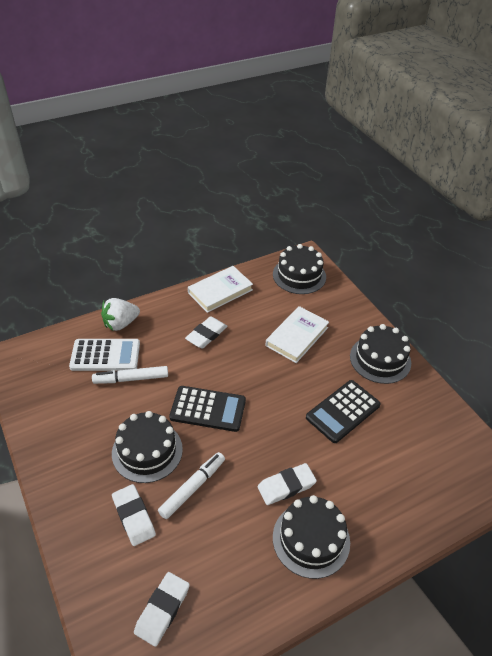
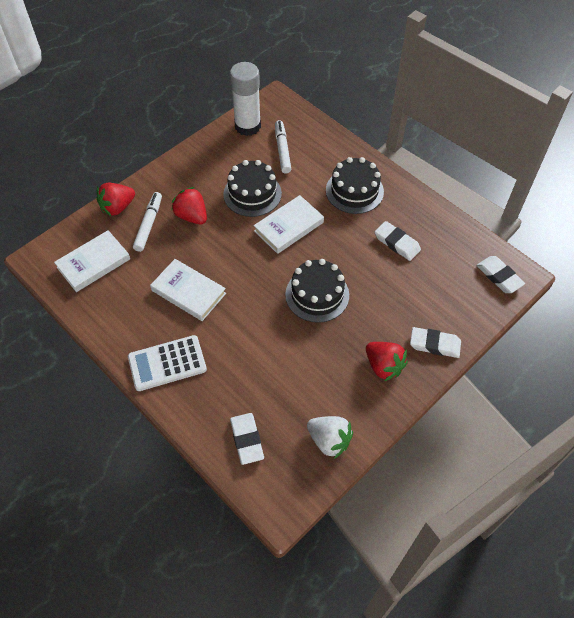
black cake: 4 -> 3
black calculator: 2 -> 0
red strawberry: 0 -> 3
white book: 2 -> 3
white glue stick: 0 -> 1

